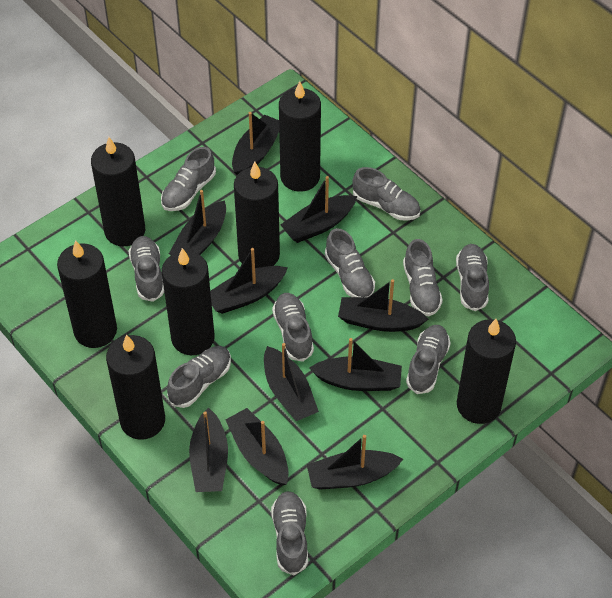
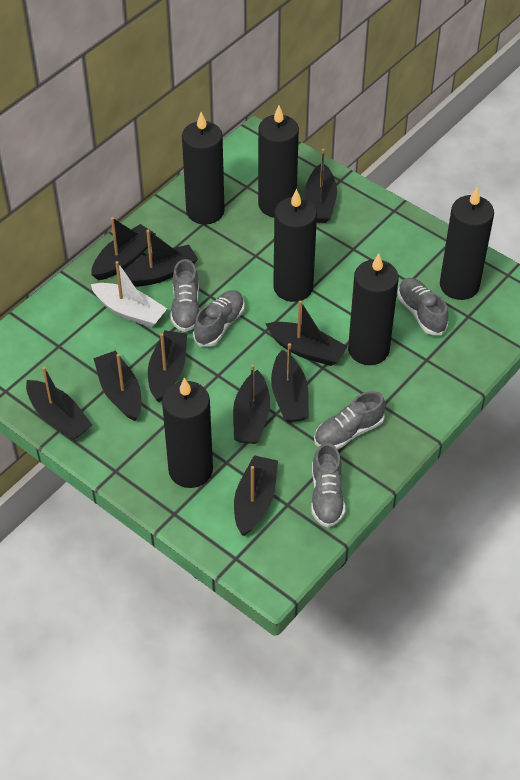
black candle: 7 -> 6
grey shoe: 10 -> 5
white boat: 0 -> 1

